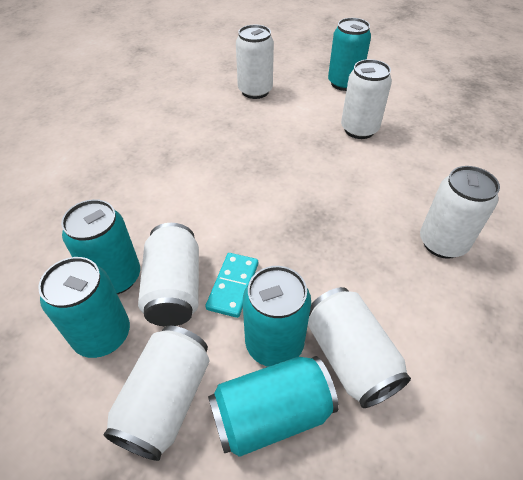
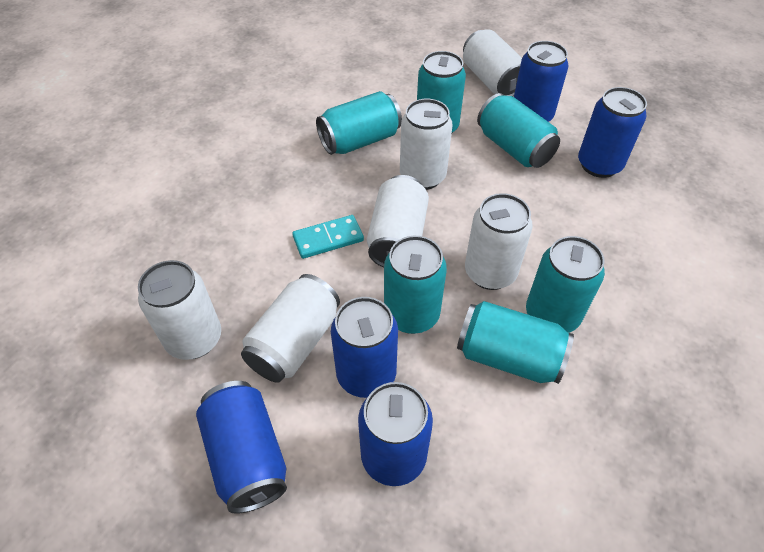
blue can: 0 -> 5
turquoise can: 5 -> 6

